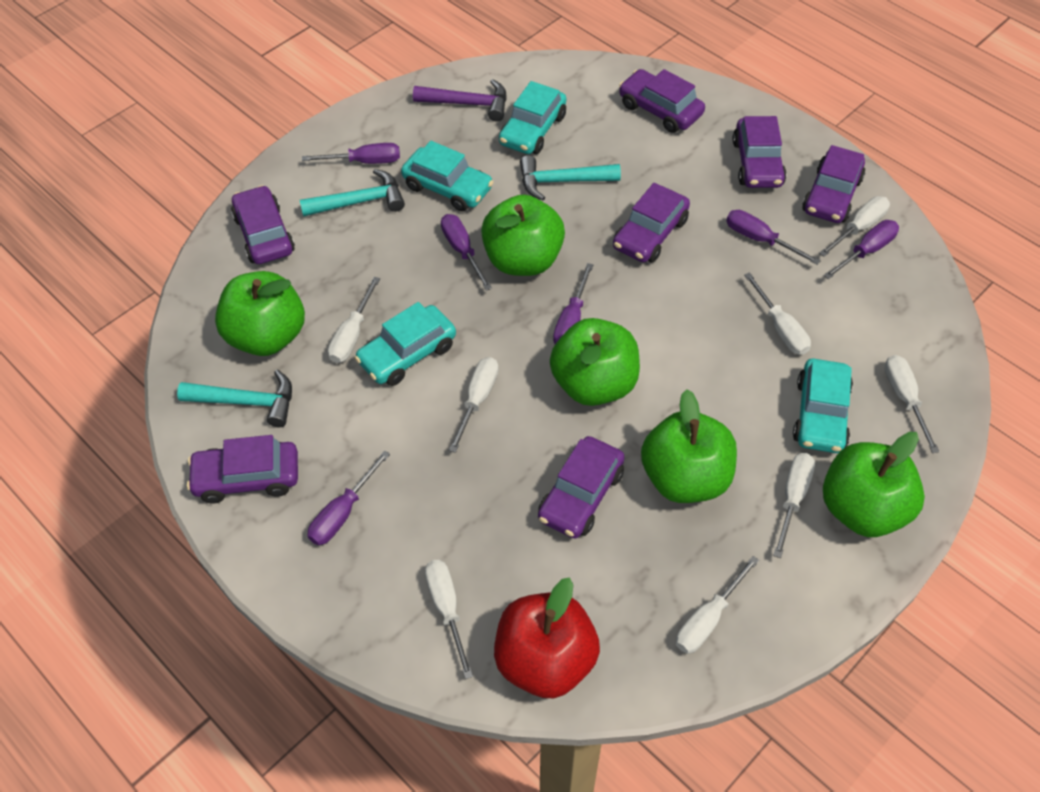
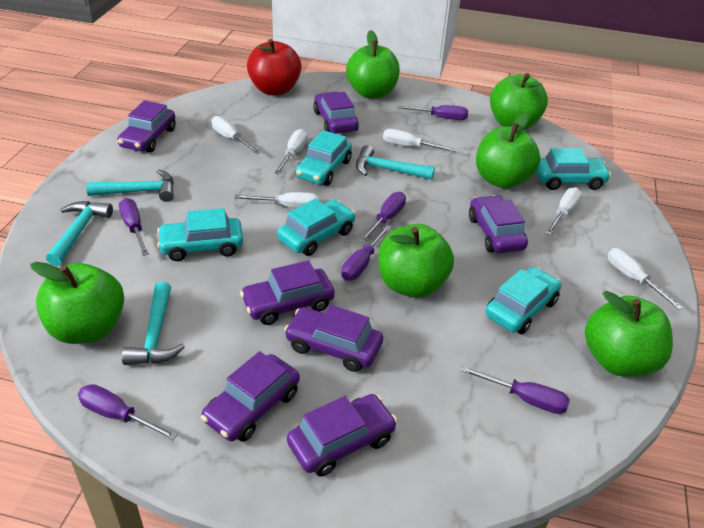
green apple: 5 -> 6
purple hammer: 1 -> 0
turquoise car: 4 -> 5
turquoise hammer: 3 -> 4
white screwdriver: 8 -> 6

